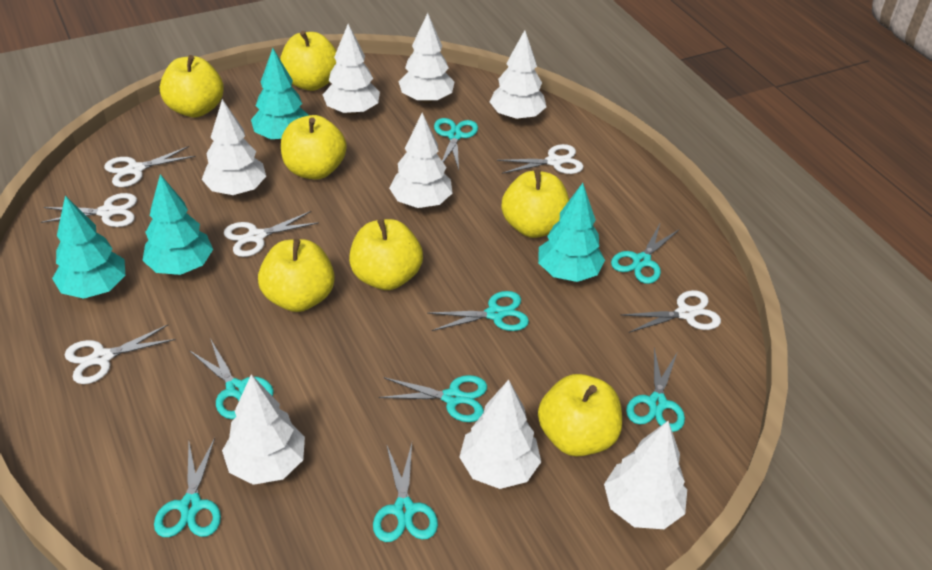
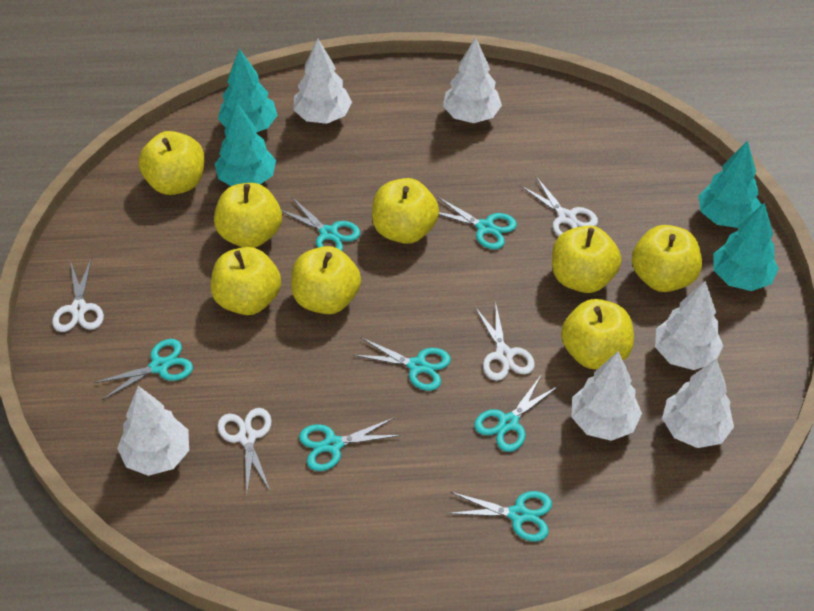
turquoise scissors: 8 -> 7
white scissors: 6 -> 4
white tree: 8 -> 6
yellow apple: 7 -> 8

